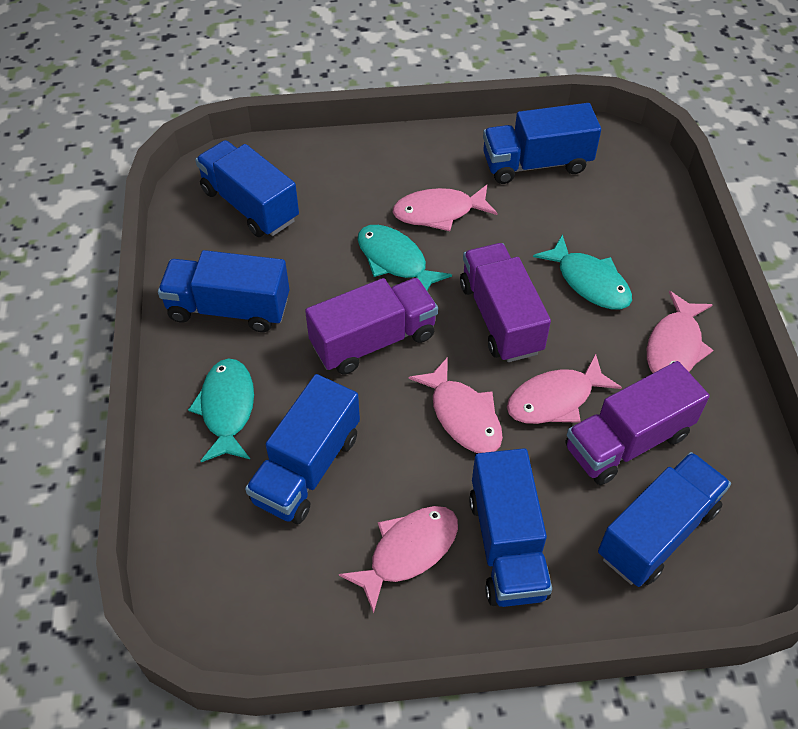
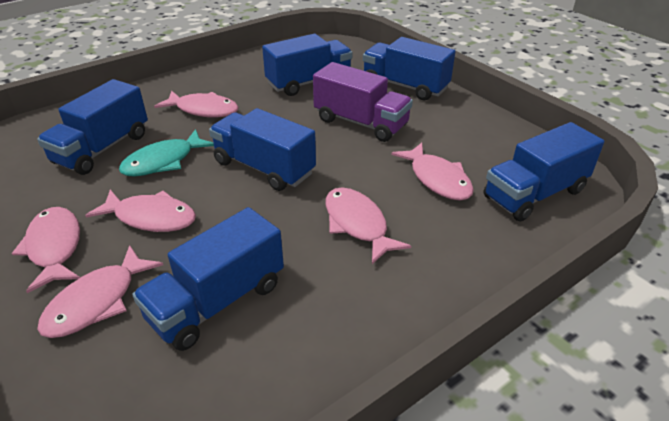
pink fish: 5 -> 6
purple truck: 3 -> 1
turquoise fish: 3 -> 1

